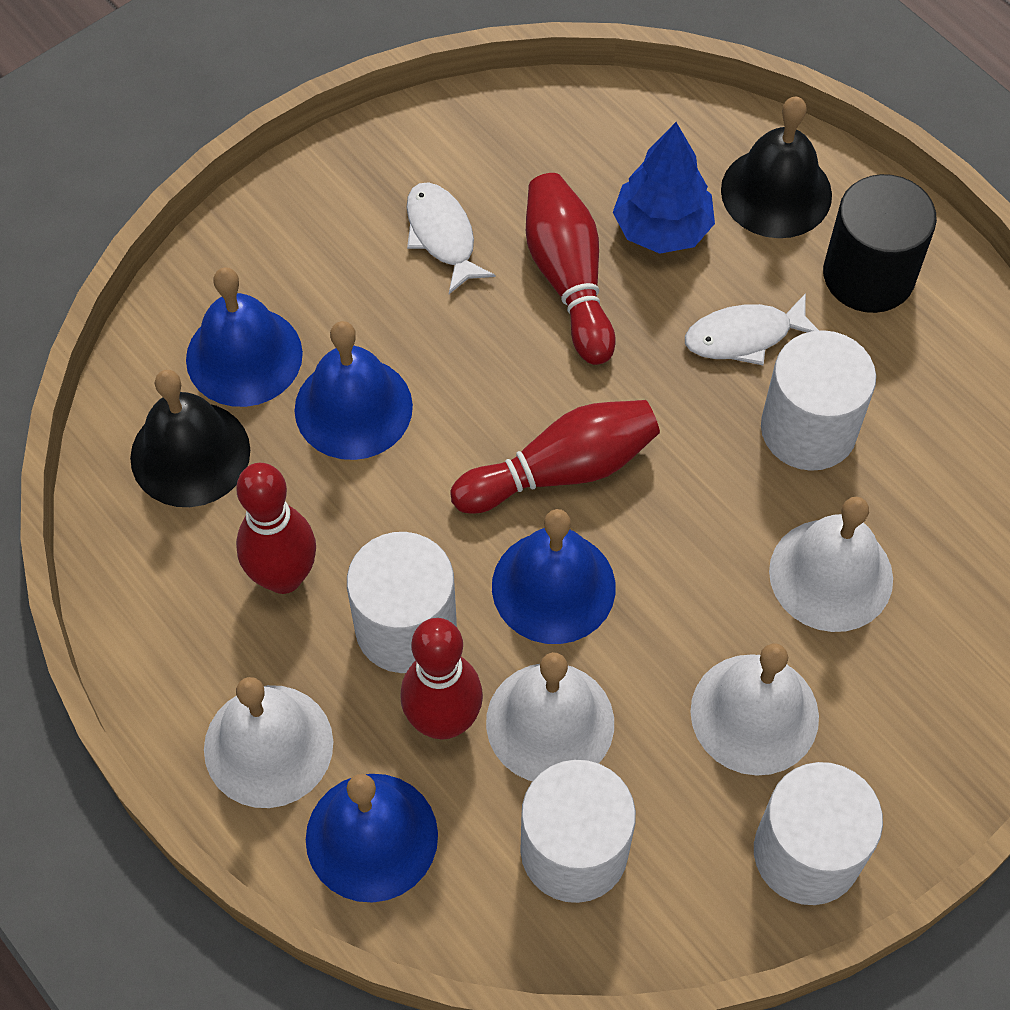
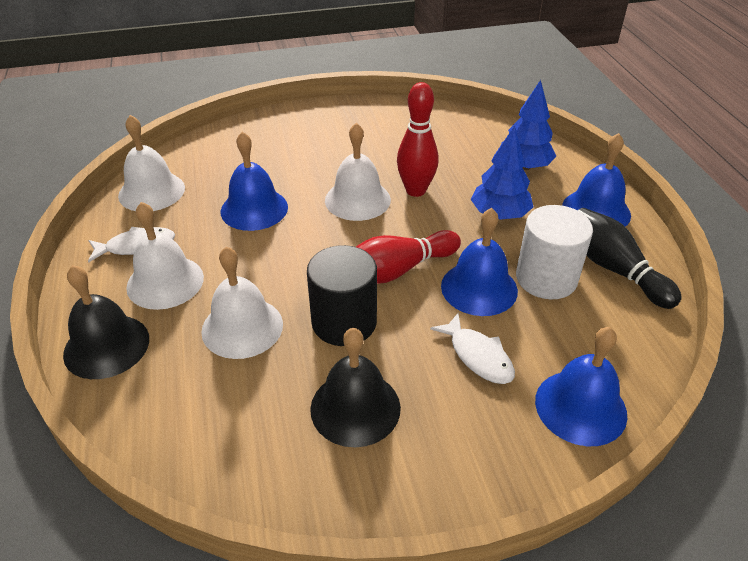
black bowling pin: 0 -> 1
blue tree: 1 -> 2
red bowling pin: 4 -> 2
white cylinder: 4 -> 1

